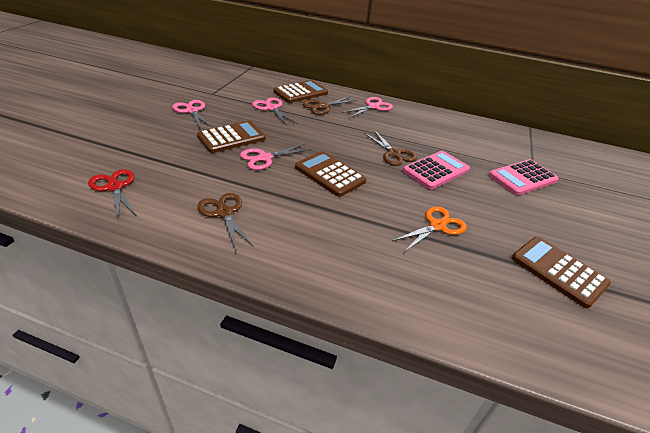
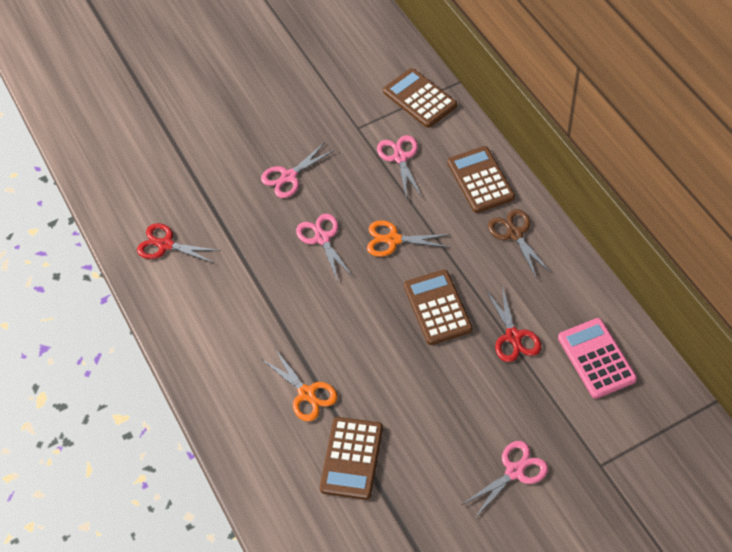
brown scissors: 3 -> 1
orange scissors: 1 -> 2
pink calculator: 2 -> 1
red scissors: 1 -> 2

